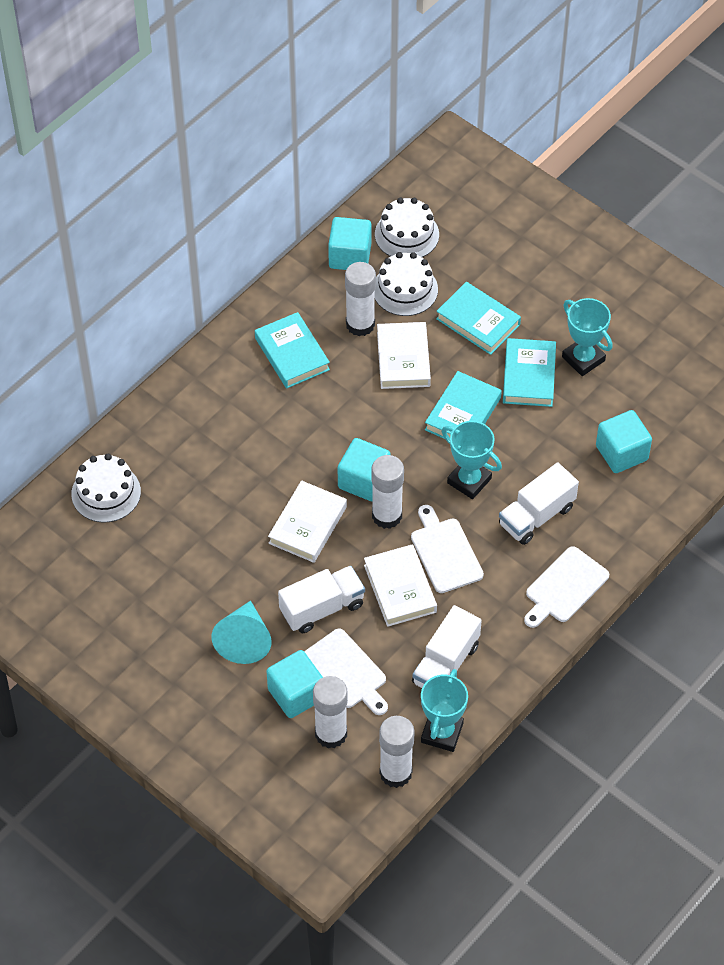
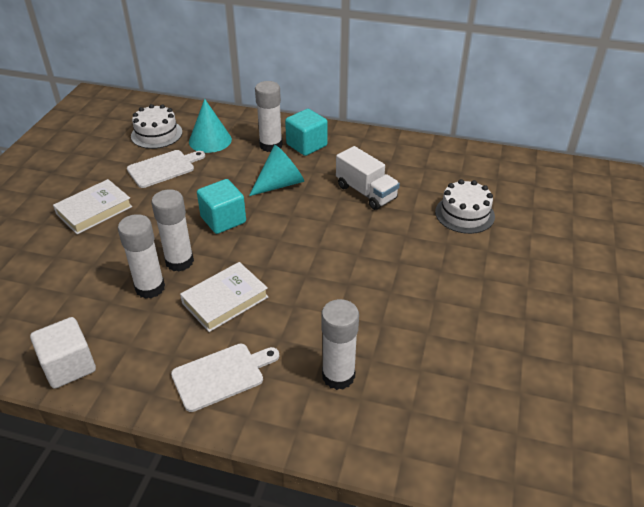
turquoise book: 4 -> 0
turquoise cone: 1 -> 2
turquoise cube: 4 -> 2
turquoise trophy: 3 -> 0
white book: 3 -> 2
white cake: 3 -> 2
white cube: 0 -> 1
white cutting board: 3 -> 2
white truck: 3 -> 1

